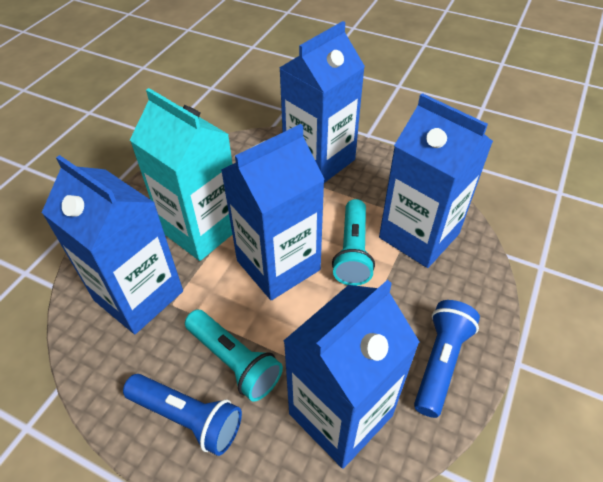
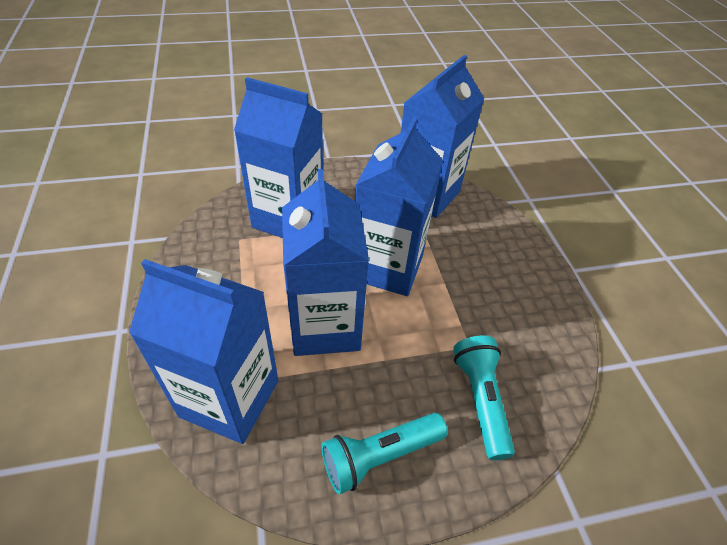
blue flashlight: 2 -> 0
turquoise carton: 1 -> 0

